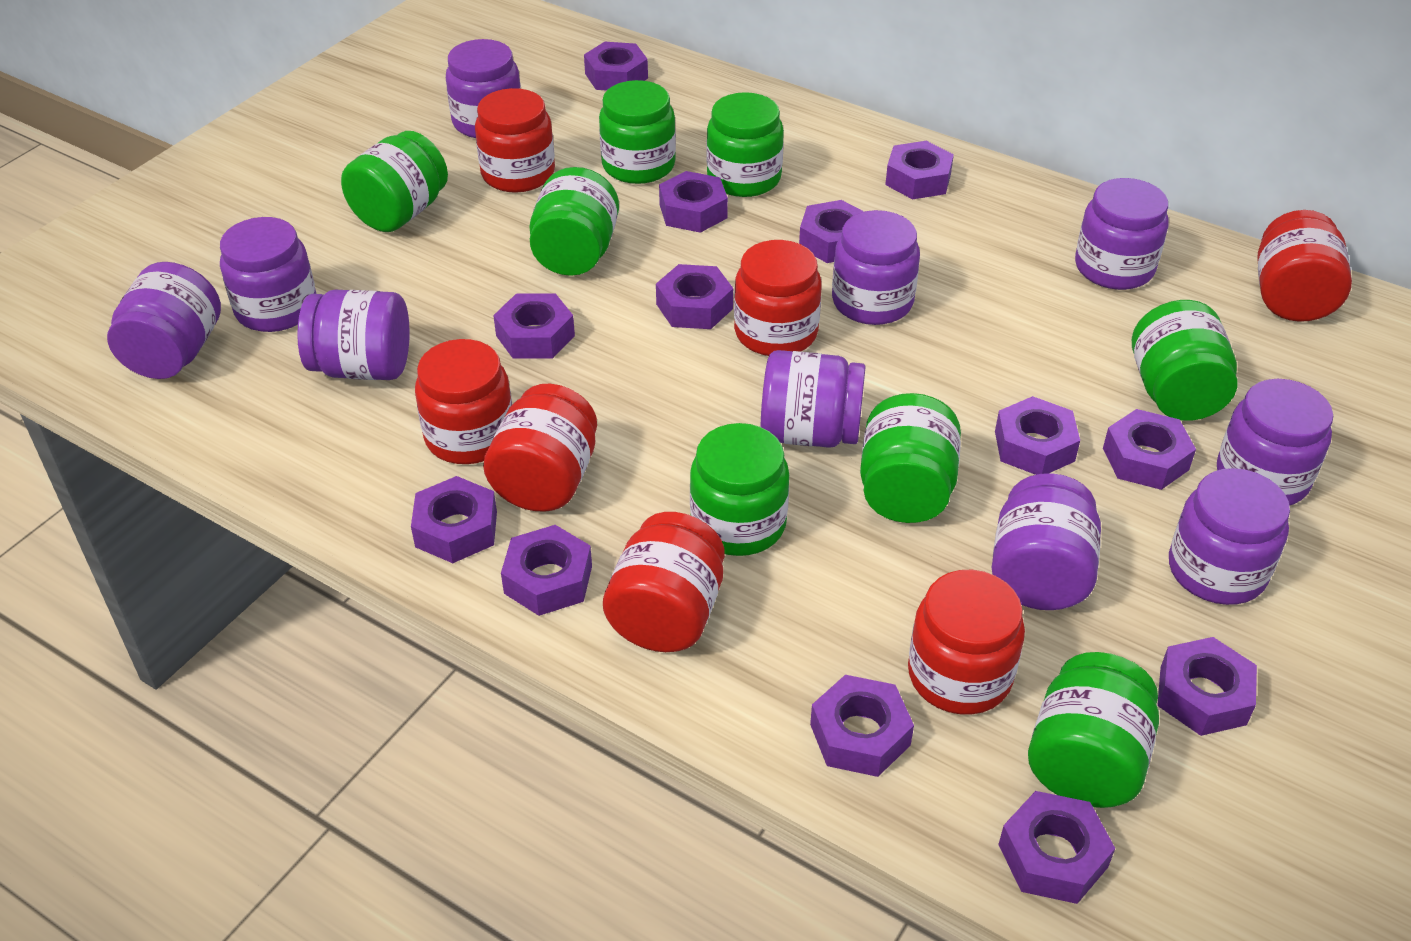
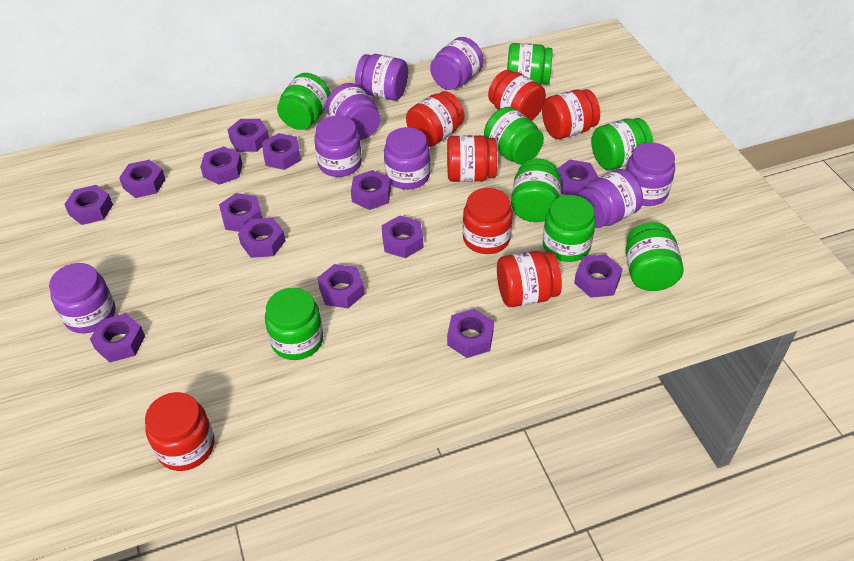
purple jar: 10 -> 8
purple nut: 13 -> 14

